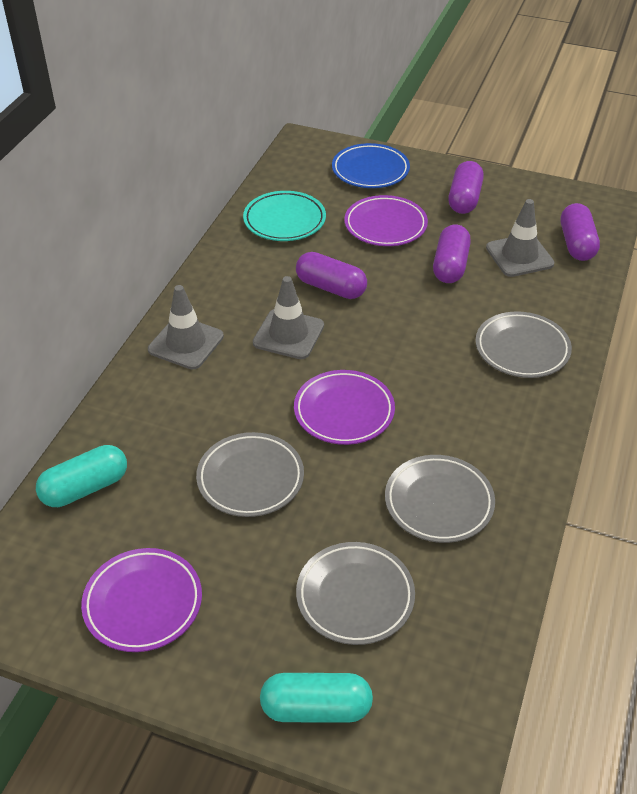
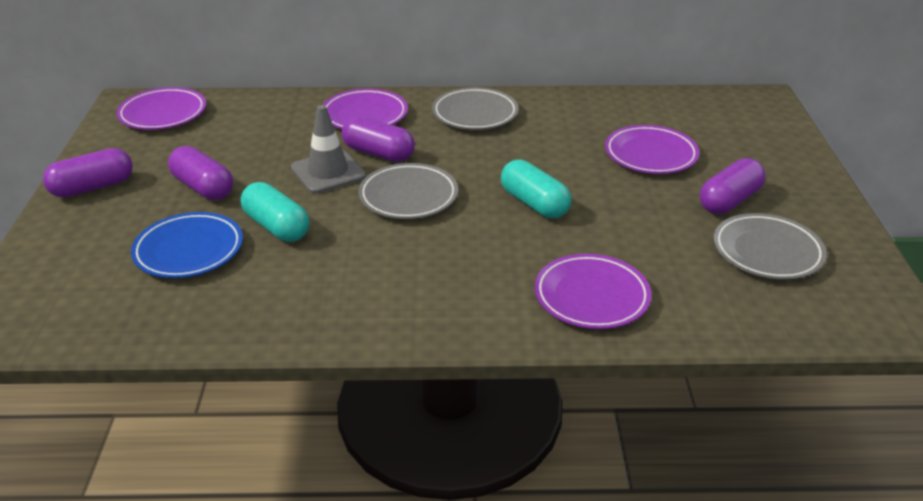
grey plate: 4 -> 3
grey traffic cone: 3 -> 1
purple plate: 3 -> 4
turquoise plate: 1 -> 0

